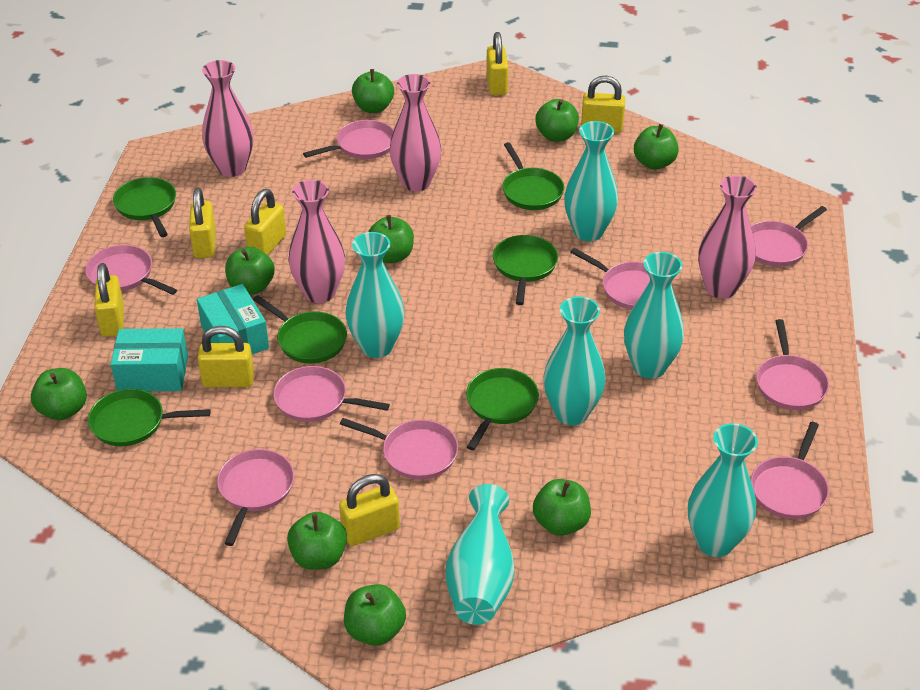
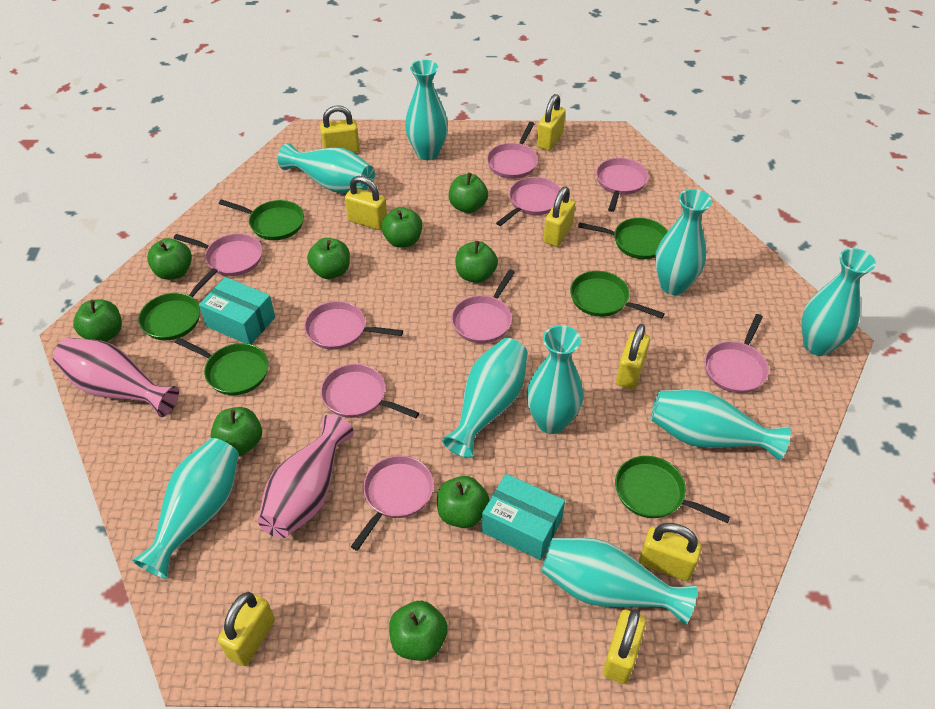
pink vase: 4 -> 2
turquoise vase: 6 -> 9
yellow padlock: 7 -> 8

